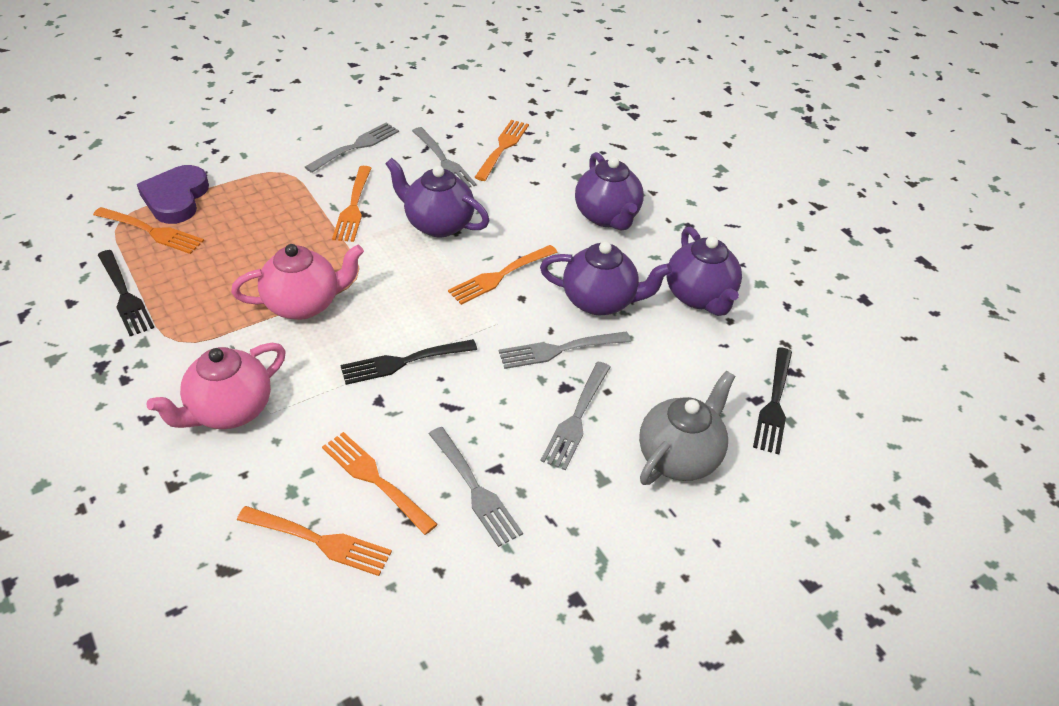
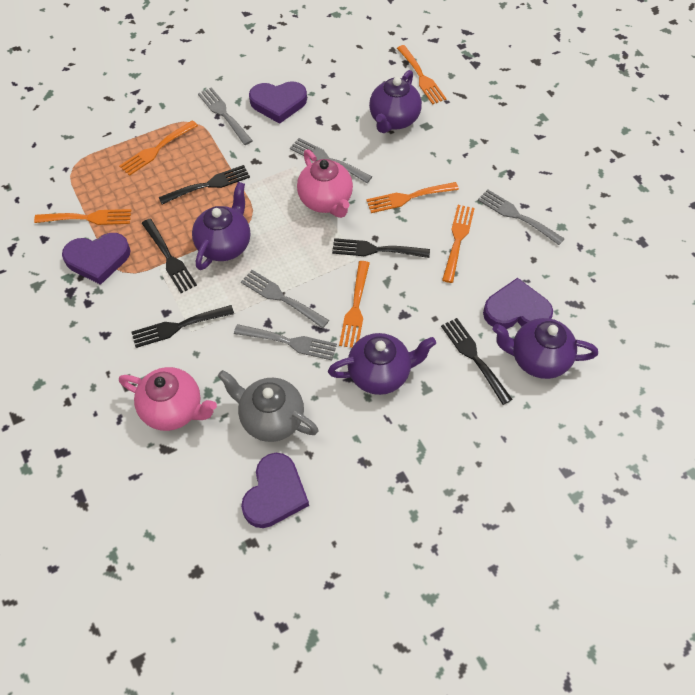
black fork: 3 -> 5
purple heart: 1 -> 4

